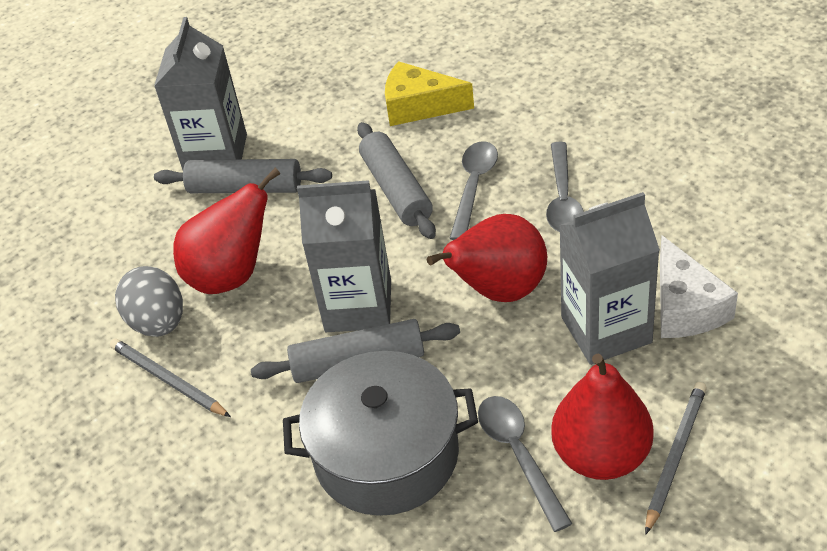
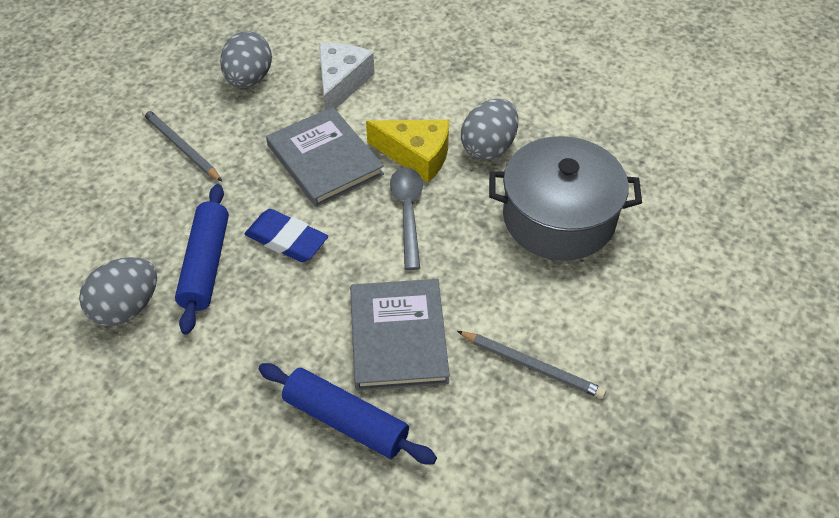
blue eraser: 0 -> 1
blue rolling pin: 0 -> 2
grey book: 0 -> 2
grey carton: 3 -> 0
grey egg: 1 -> 3
grey rolling pin: 3 -> 0
grey spoon: 3 -> 1
red pear: 3 -> 0

